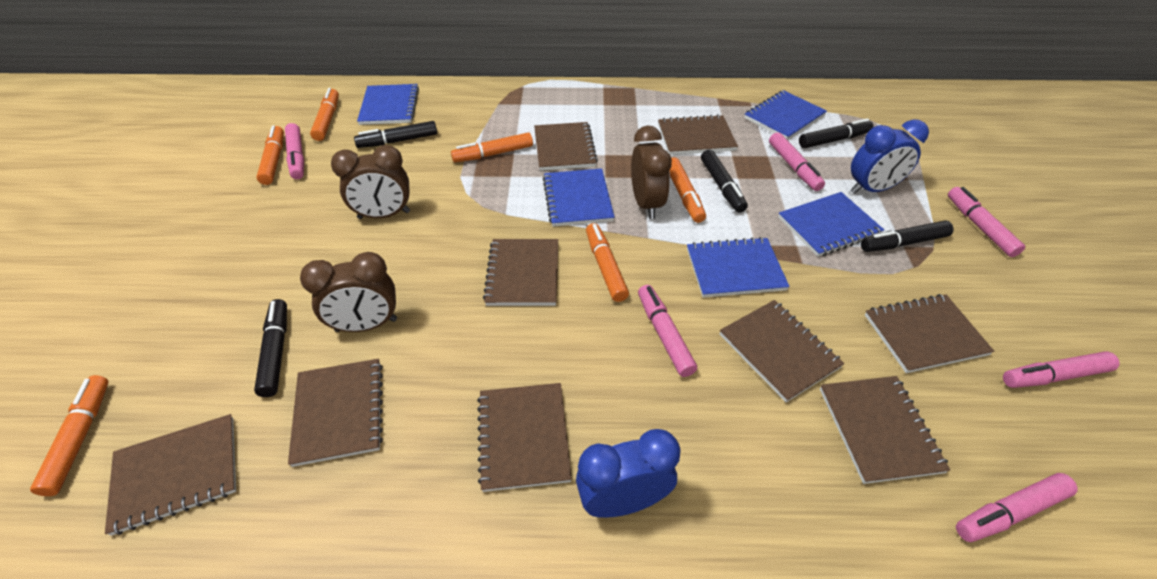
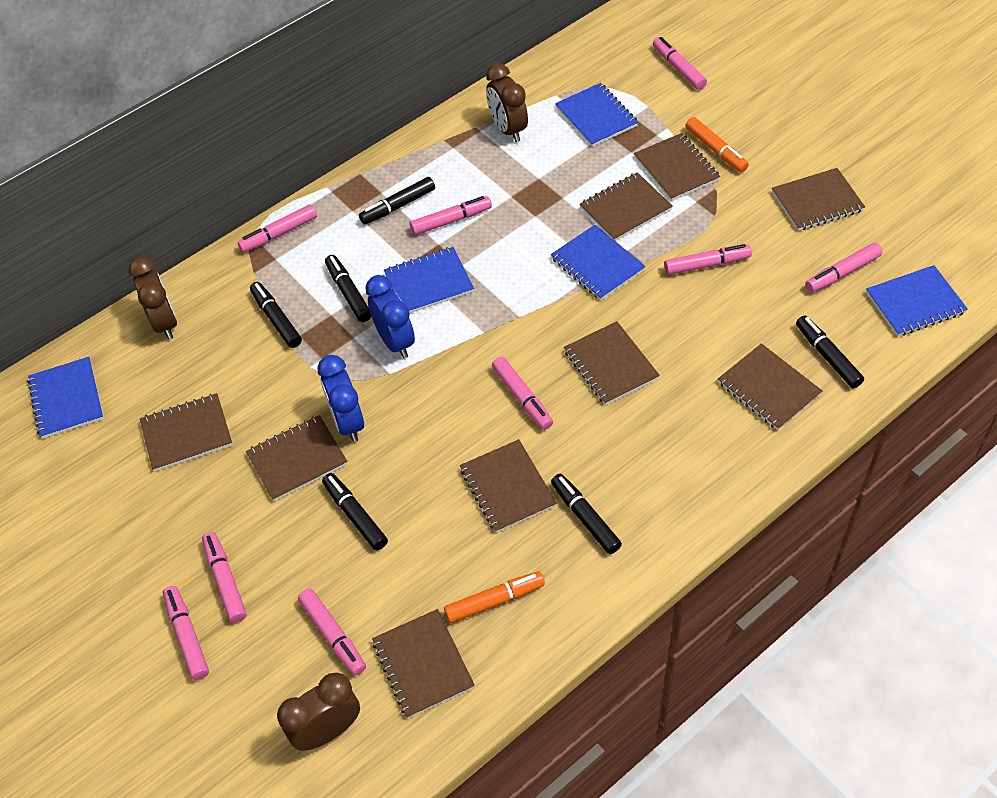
black marker: 5 -> 6
orange marker: 6 -> 2
pink marker: 6 -> 9

